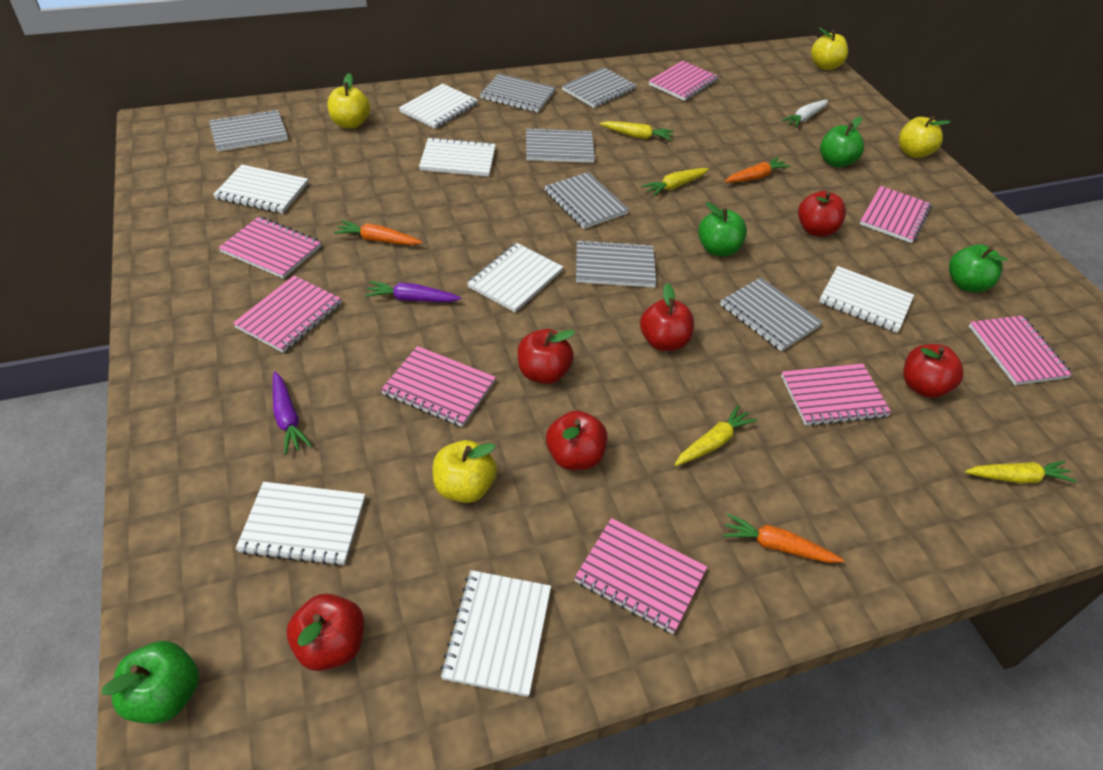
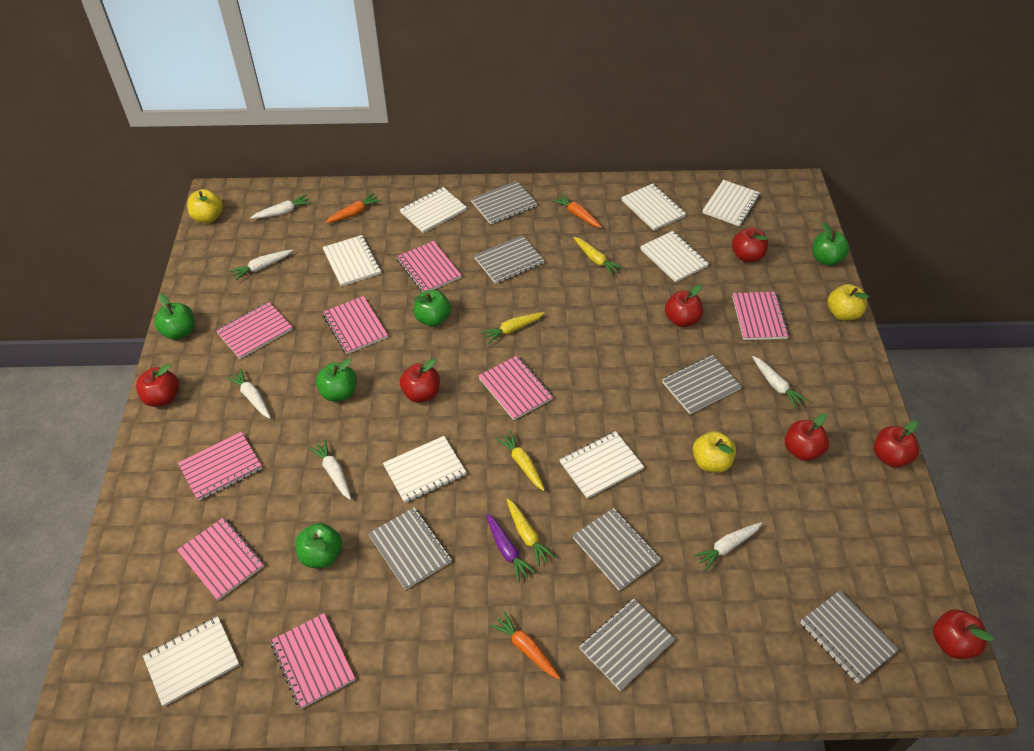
green apple: 4 -> 5
purple carrot: 2 -> 1
red apple: 6 -> 7
white carrot: 1 -> 6
white notebook: 7 -> 8
yellow apple: 4 -> 3

